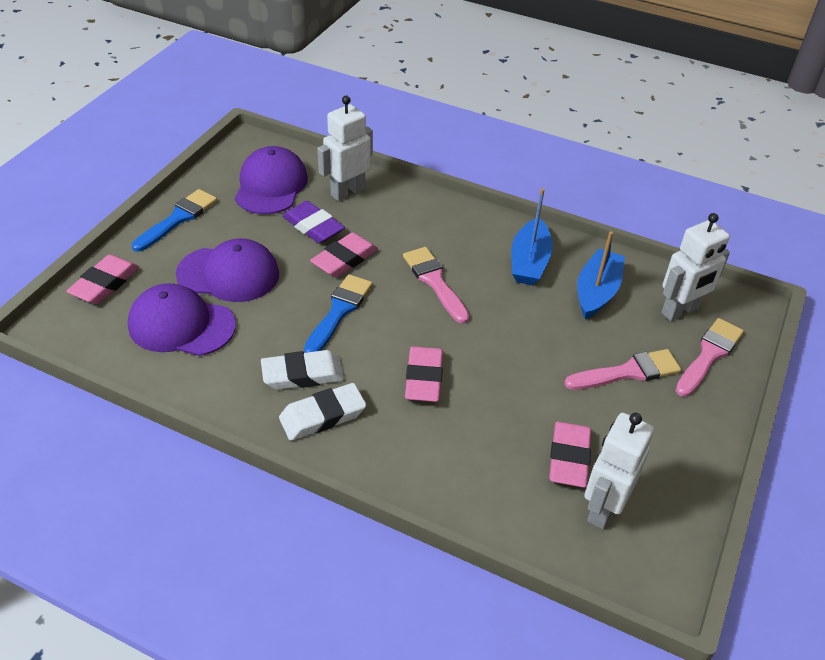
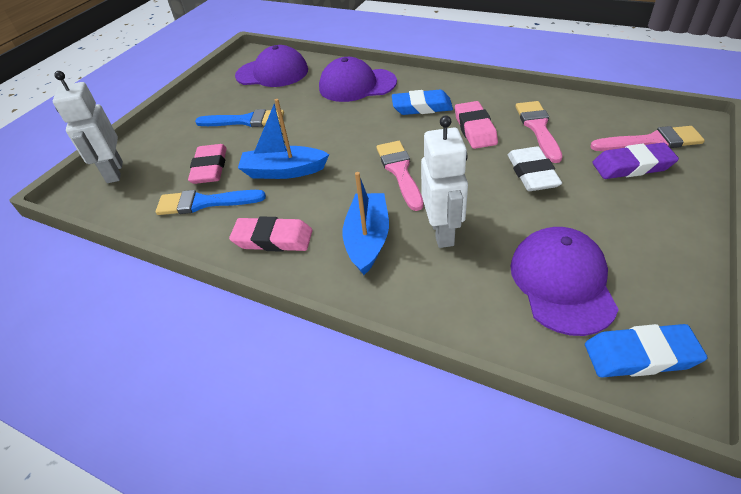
blue eraser: 0 -> 2
pink eraser: 4 -> 3
white eraser: 2 -> 1
white robot: 3 -> 2

